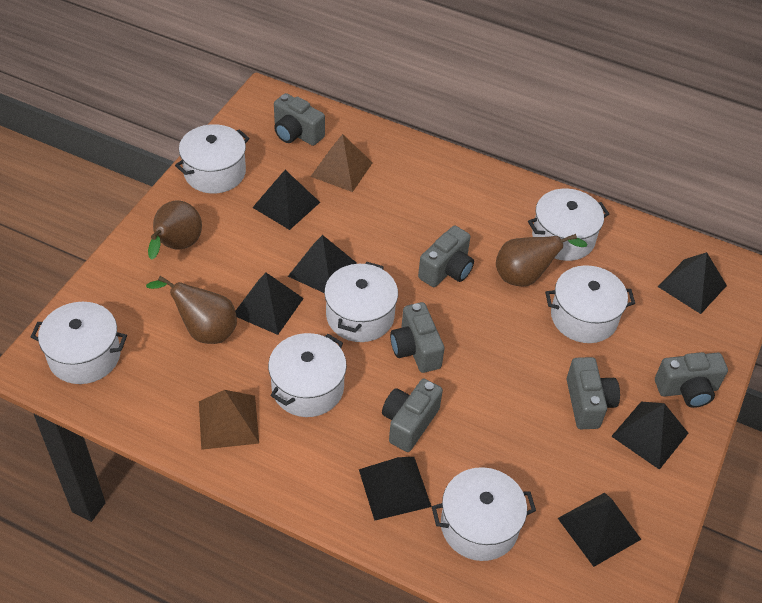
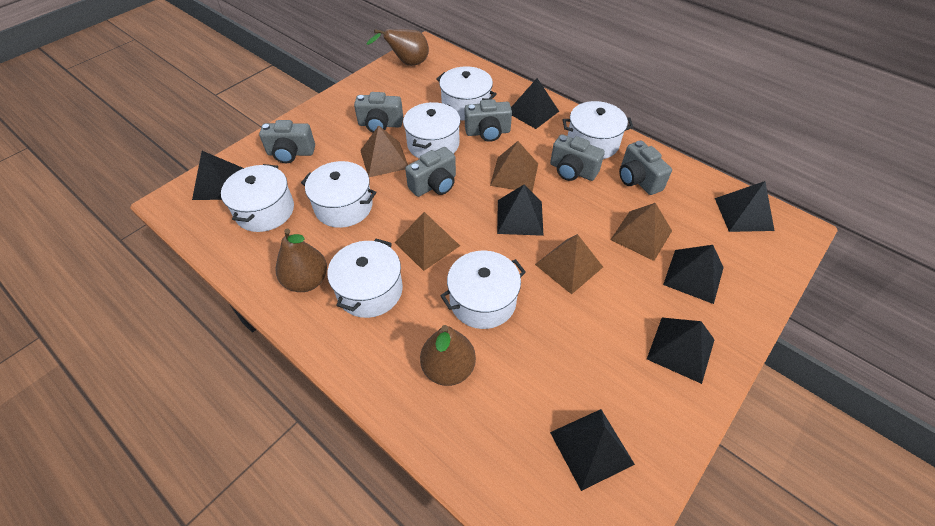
brown pyramid: 2 -> 5

